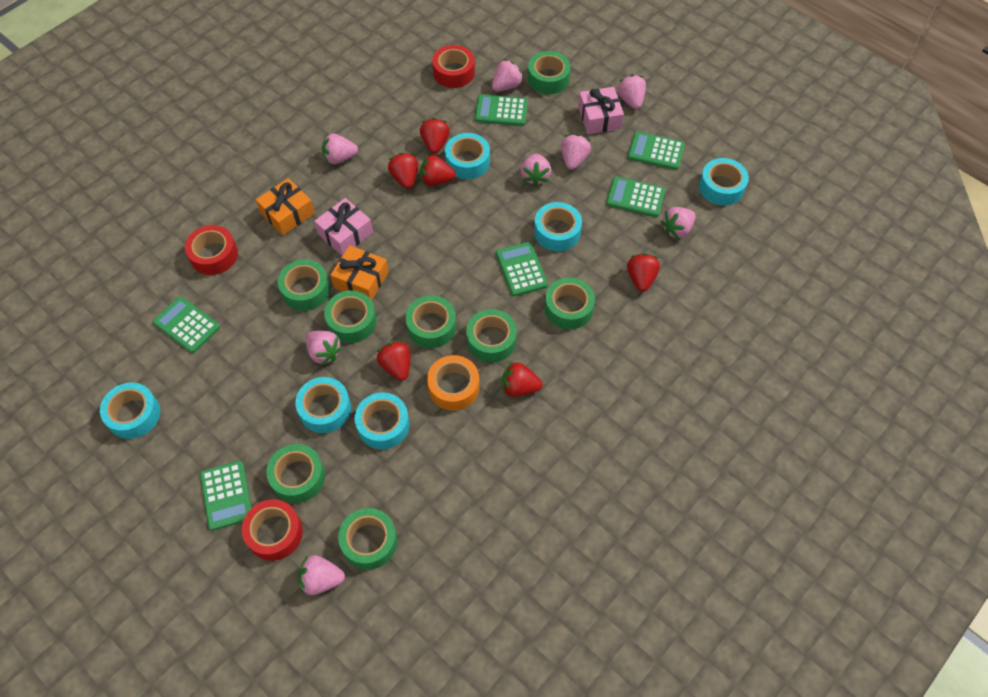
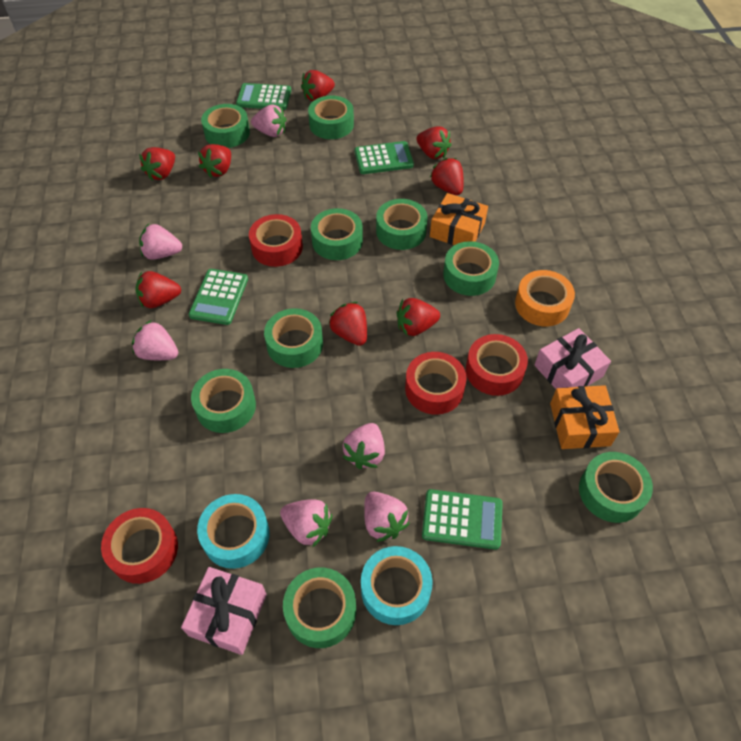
green calculator: 6 -> 4
green tape: 8 -> 9
pink strawberry: 8 -> 6
red strawberry: 6 -> 8
red tape: 3 -> 4
turquoise tape: 6 -> 2

